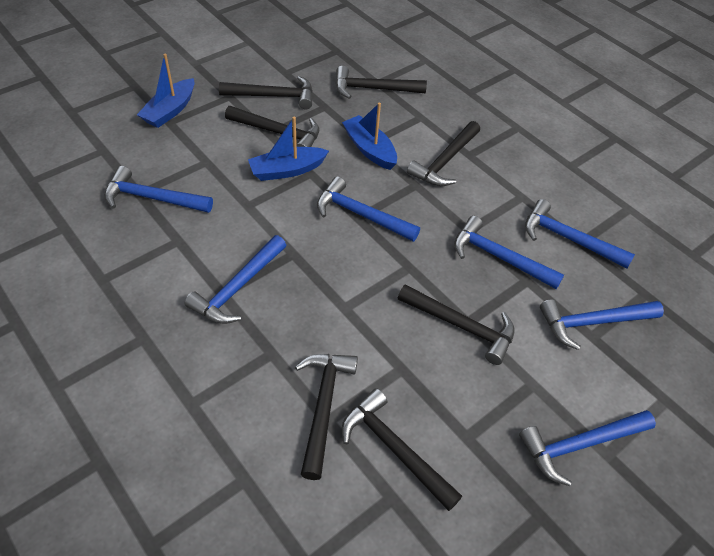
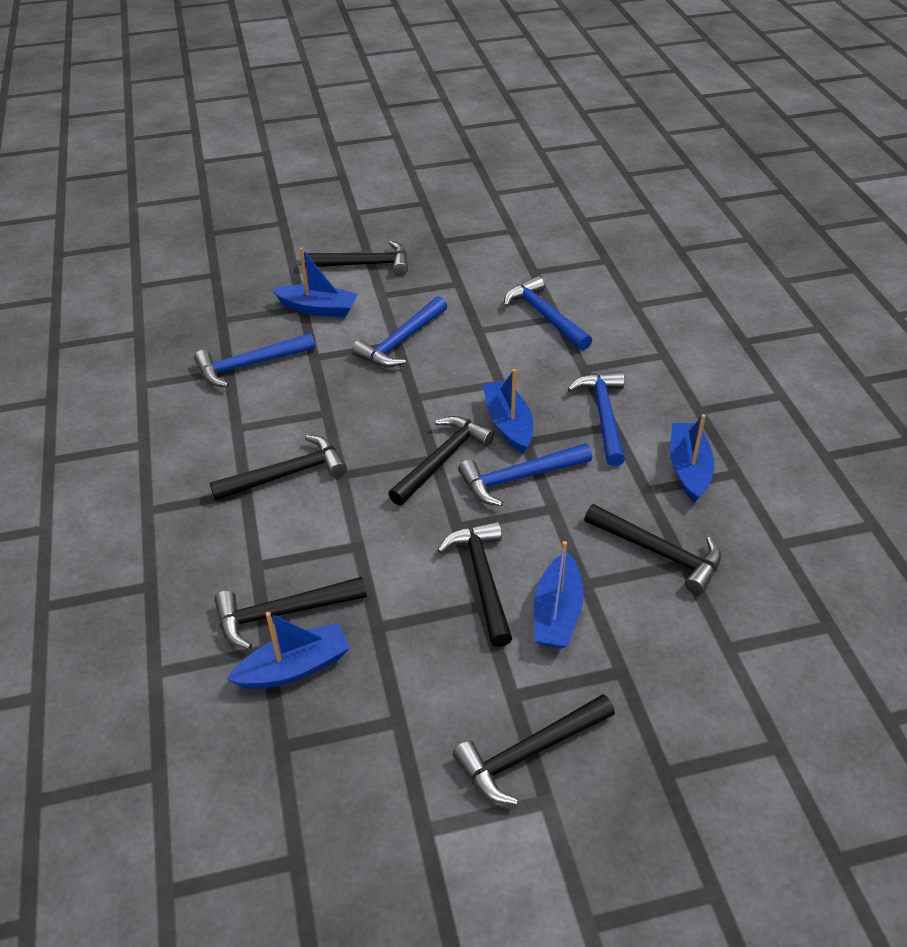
blue boat: 3 -> 5
blue hammer: 7 -> 5

